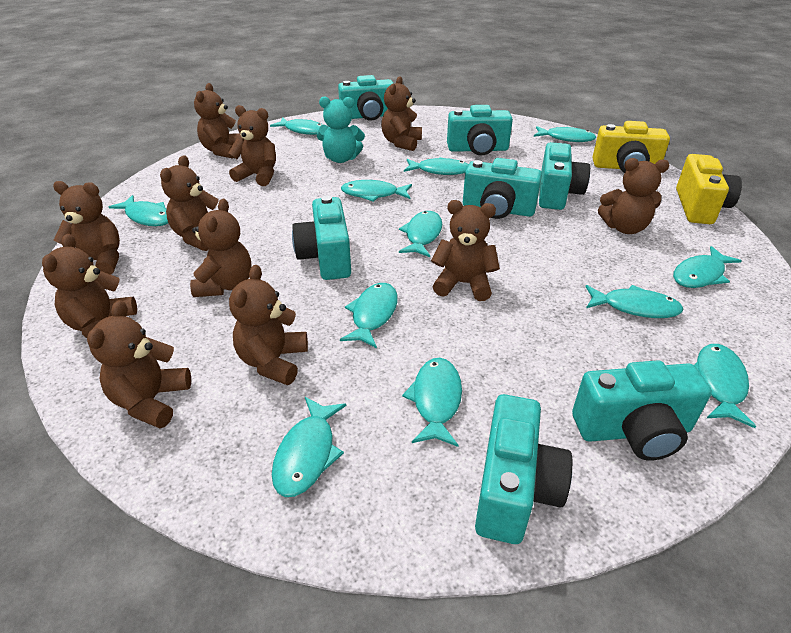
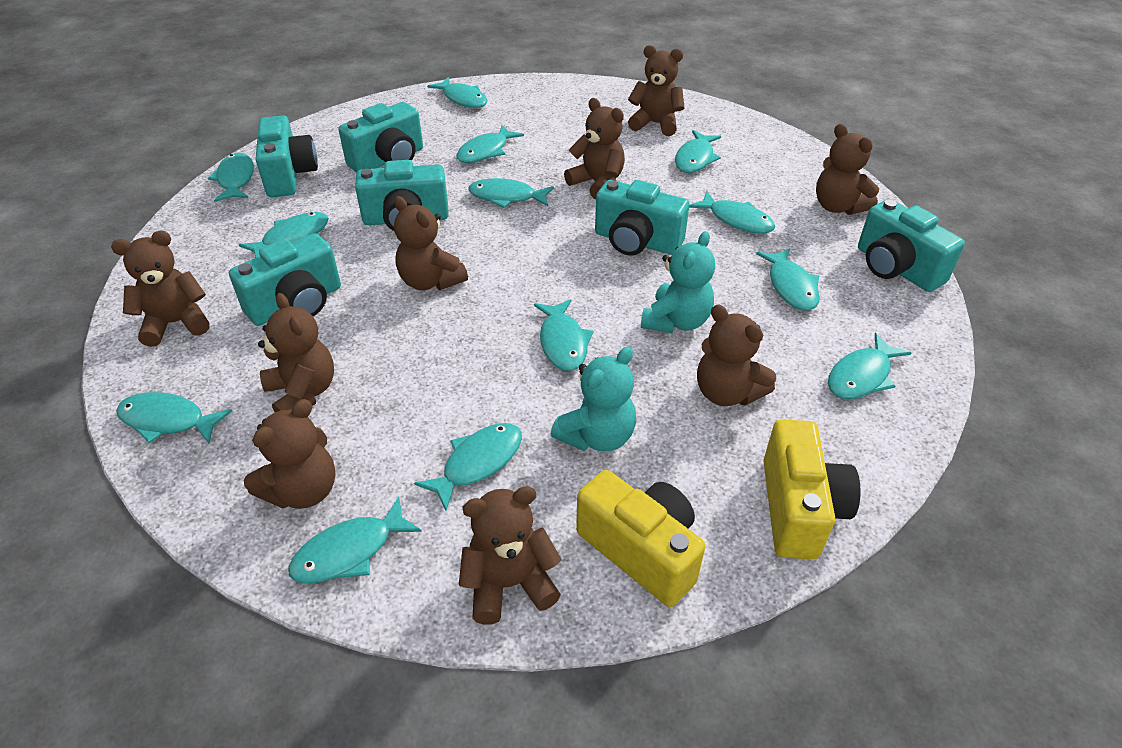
brown teddy bear: 11 -> 9
turquoise camera: 7 -> 6
turquoise fish: 12 -> 13
turquoise teddy bear: 1 -> 2

